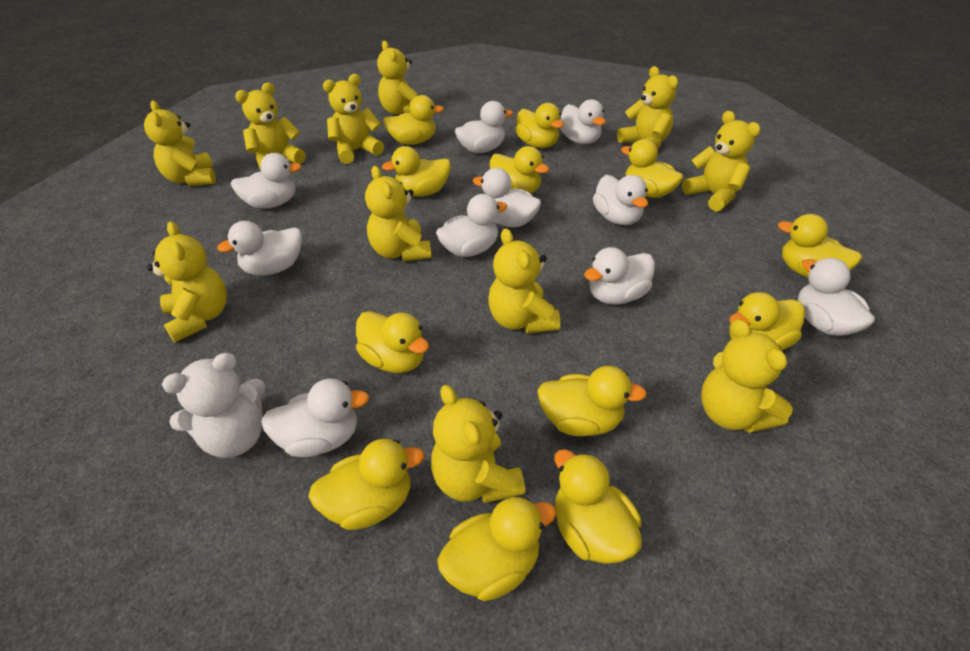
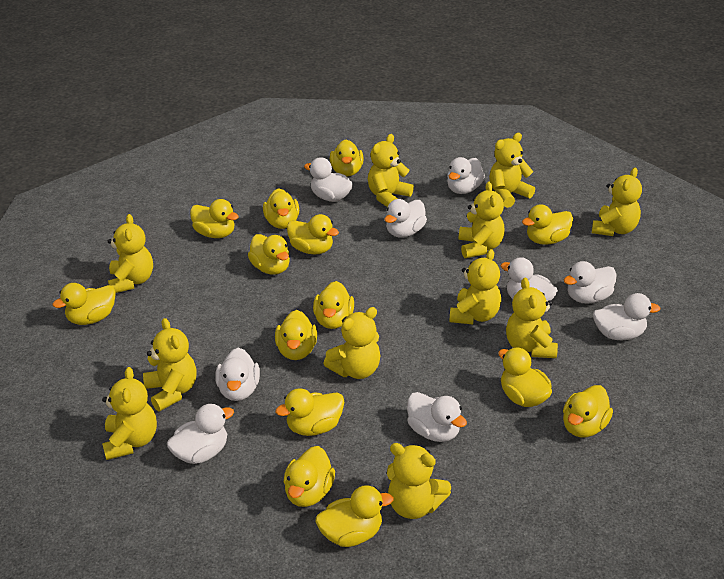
white duck: 10 -> 9
white teddy bear: 1 -> 0
yellow duck: 12 -> 14

